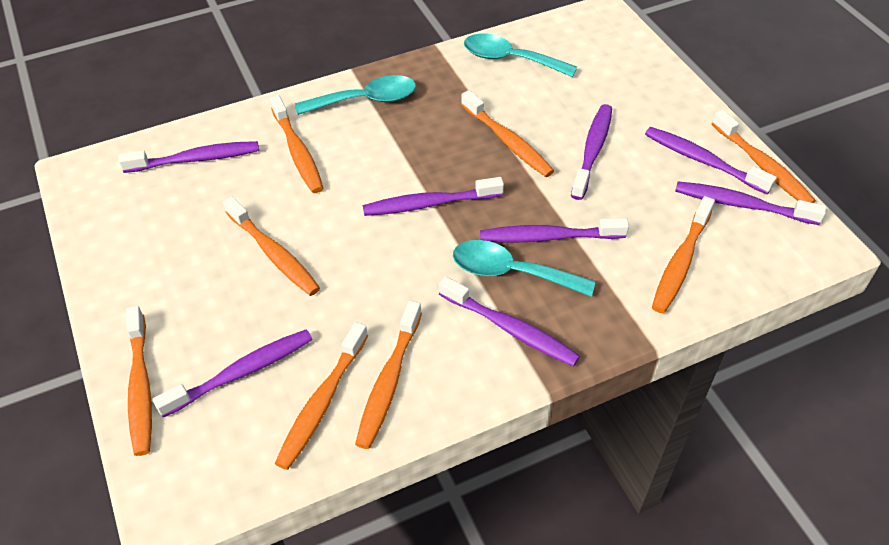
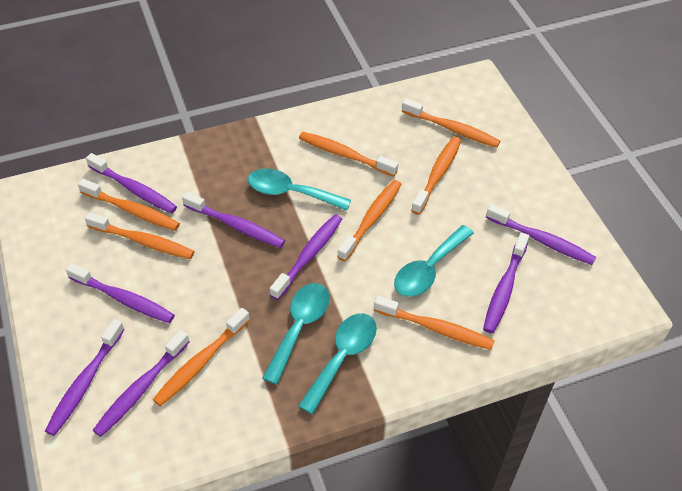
turquoise spoon: 3 -> 4

